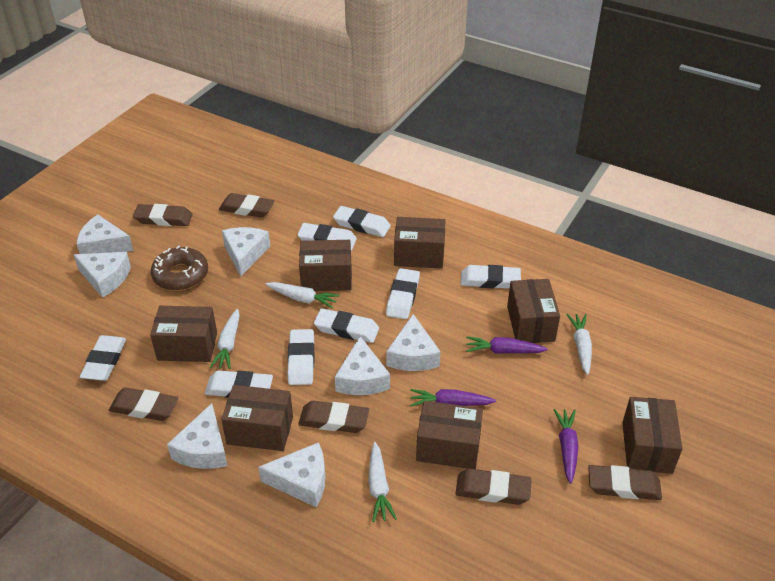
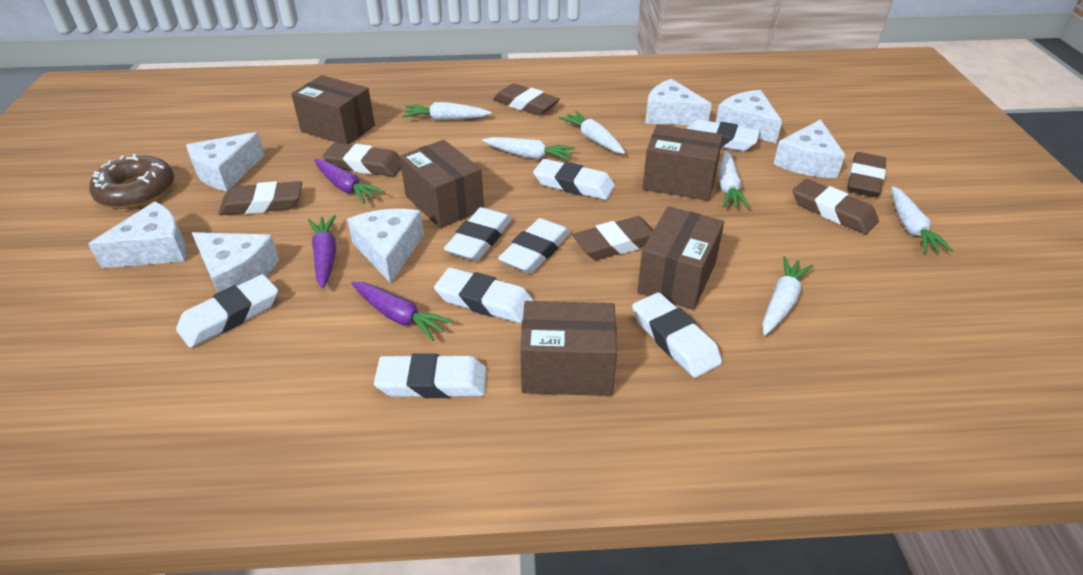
brown box: 7 -> 5
white carrot: 4 -> 6

